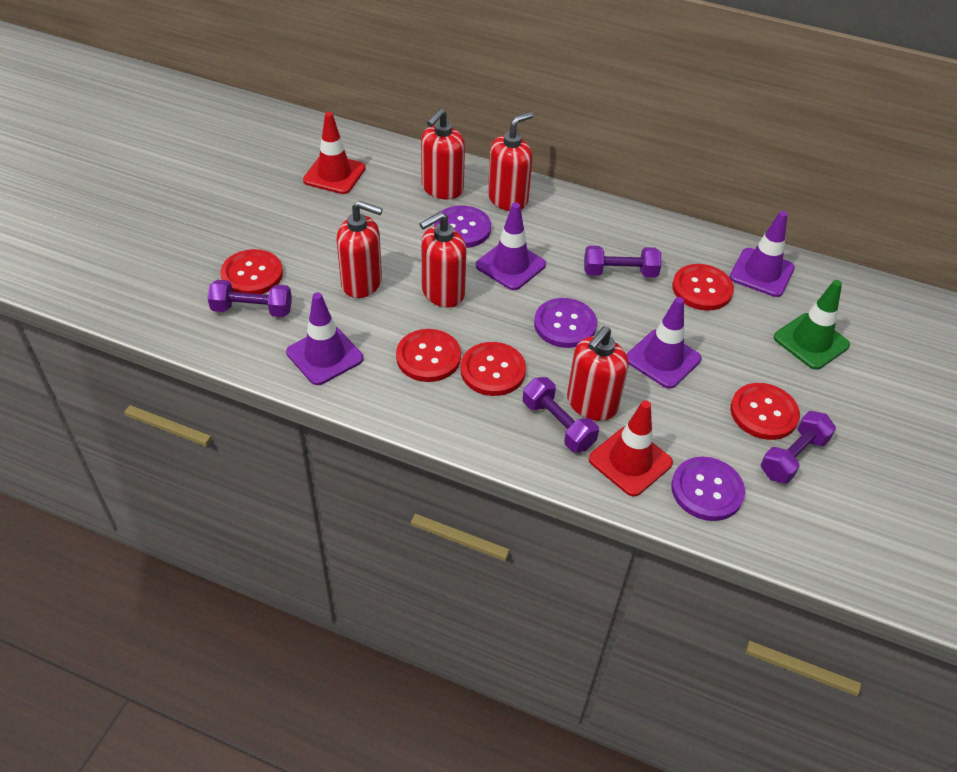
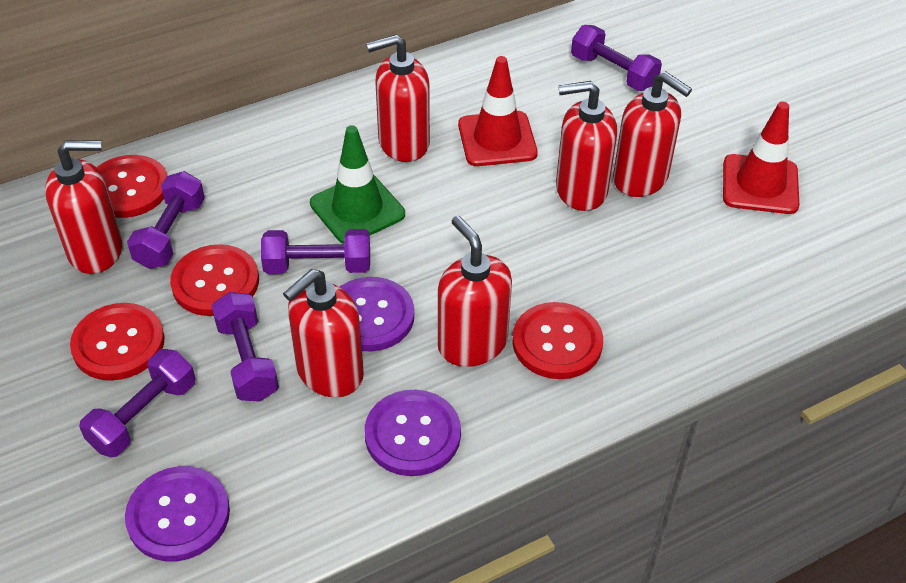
purple dumbbell: 4 -> 5
purple traffic cone: 4 -> 0
red button: 5 -> 4
red soap dispenser: 5 -> 6

